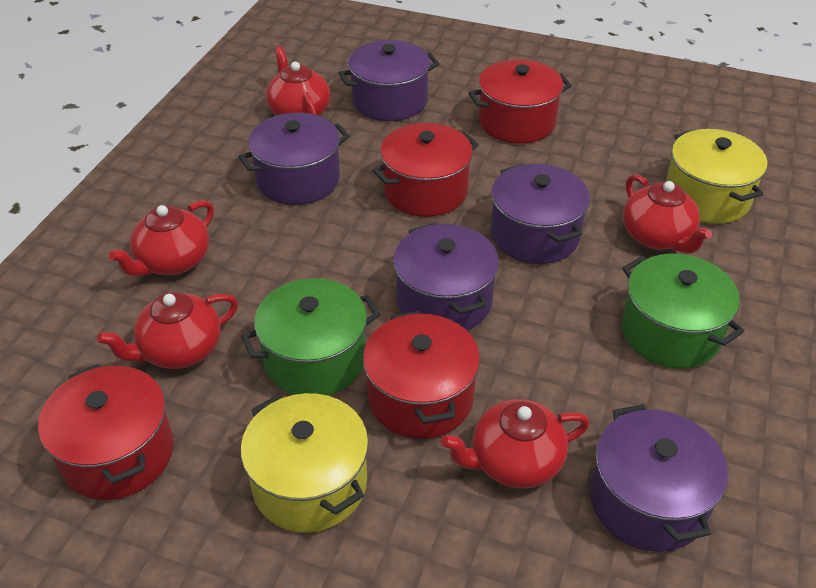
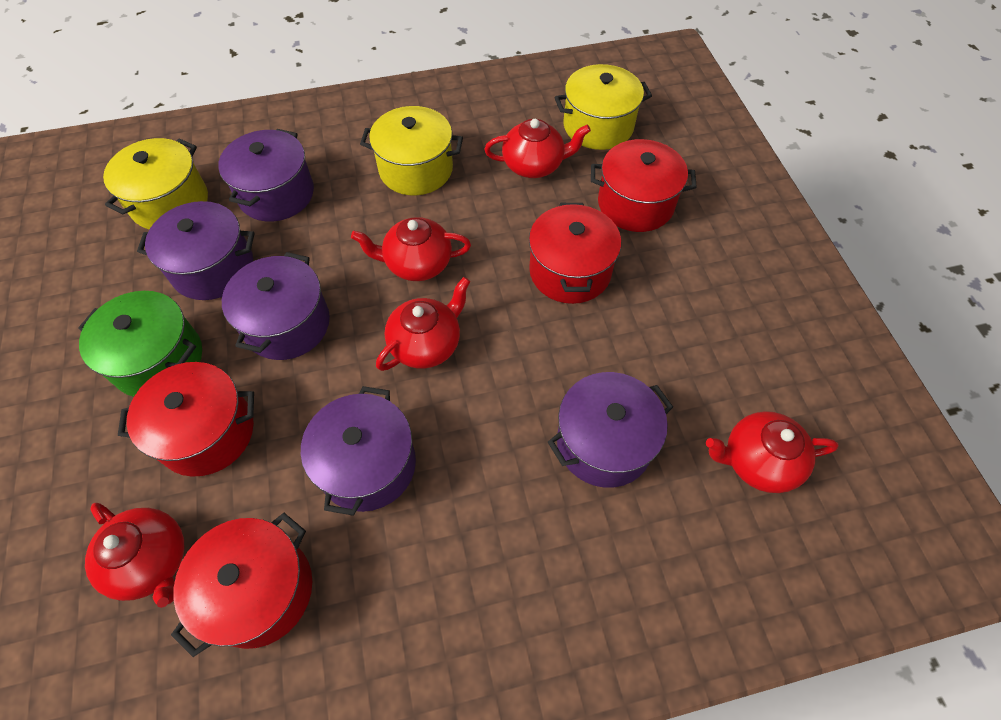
green pot: 2 -> 1
yellow pot: 2 -> 3

